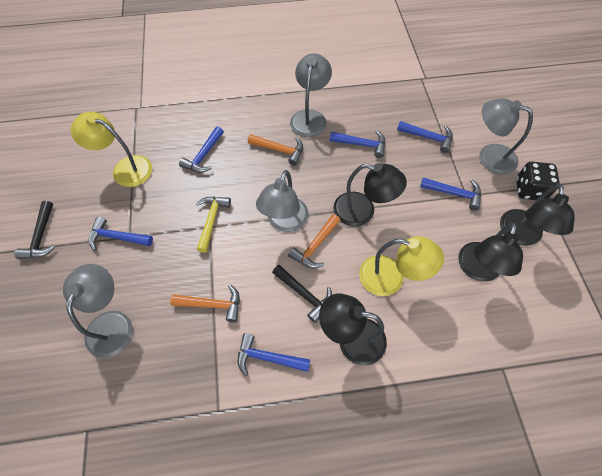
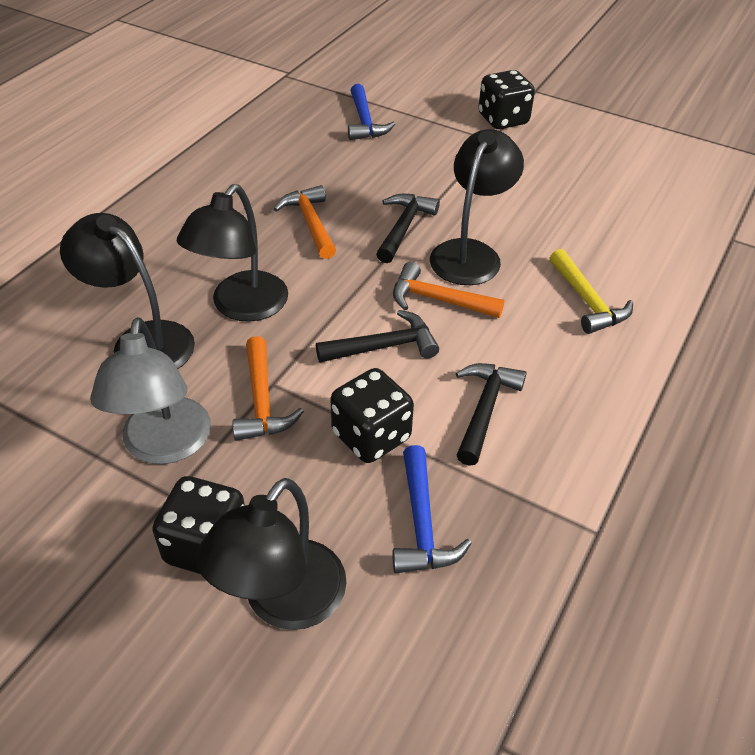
black dice: 1 -> 3
black hammer: 2 -> 3
blue hammer: 6 -> 2
grey lamp: 4 -> 1
yellow lamp: 2 -> 0

